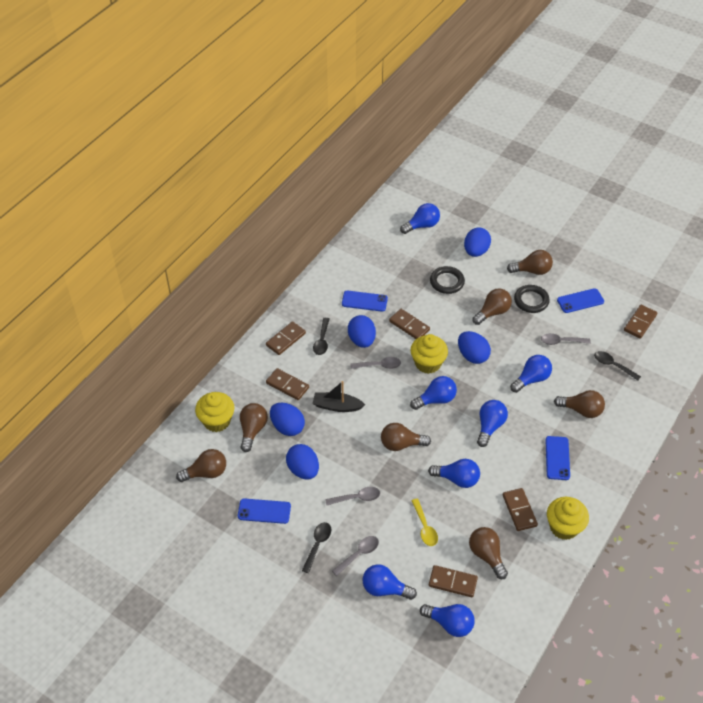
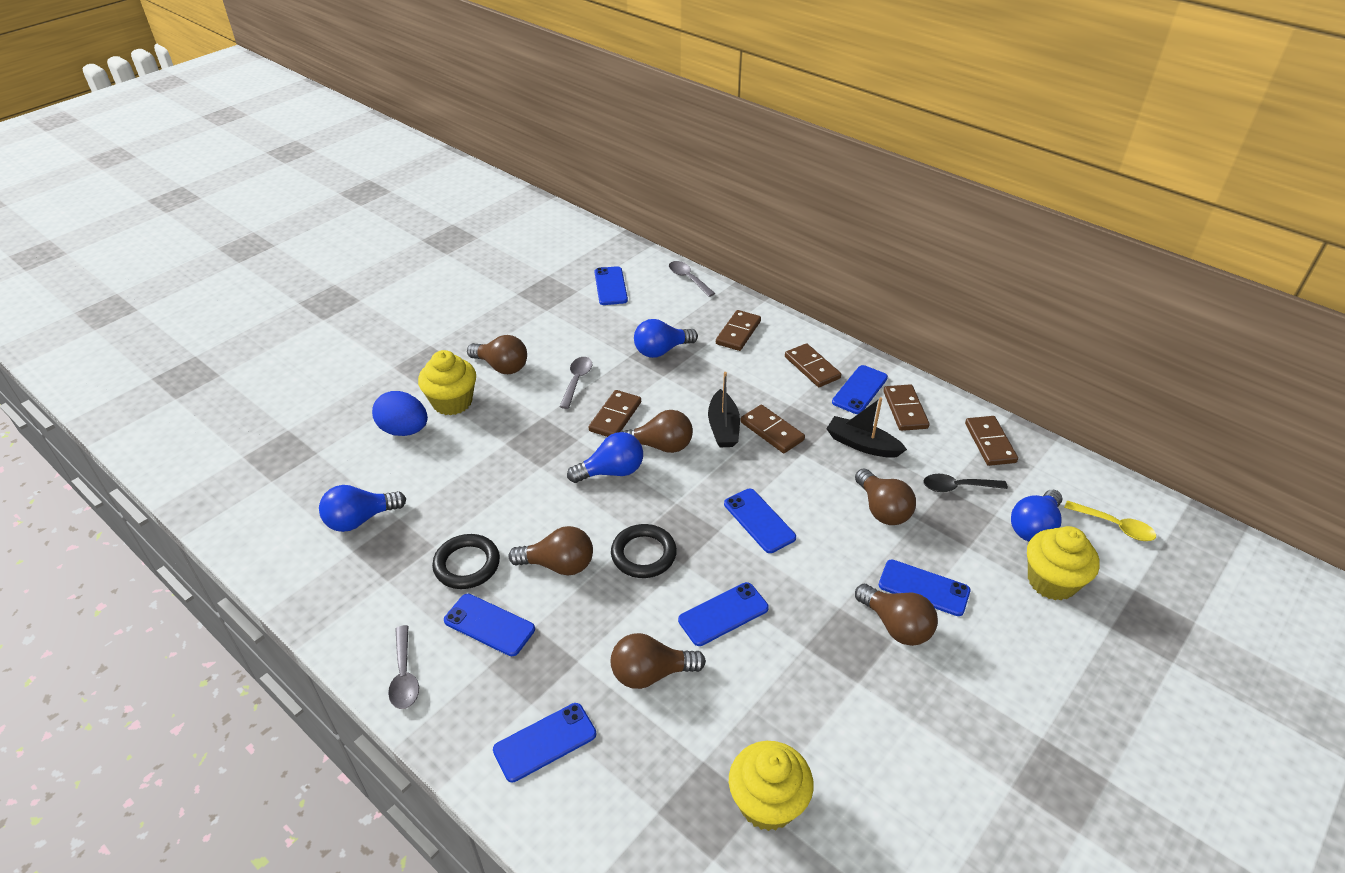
black boat: 1 -> 2
black spoon: 3 -> 1
blue egg: 5 -> 1
blue light bulb: 7 -> 4
blue phone: 4 -> 7
brown light bulb: 7 -> 6
grey spoon: 4 -> 3

